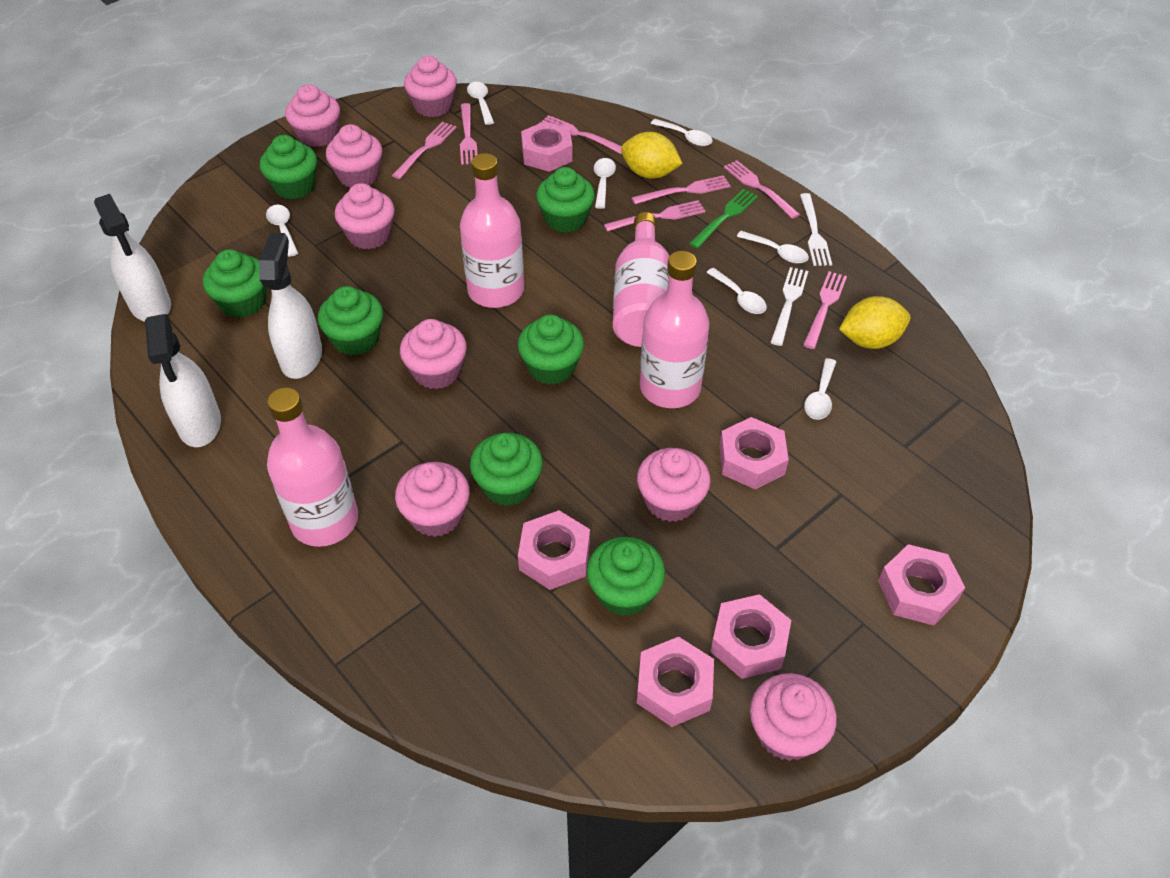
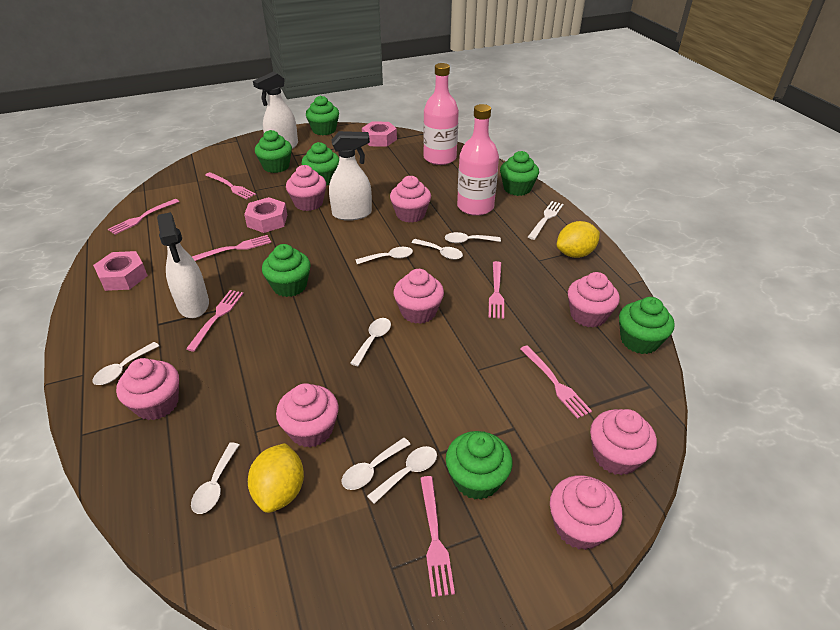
green fork: 1 -> 0
pink bottle: 4 -> 2
pink nut: 6 -> 3
white fork: 2 -> 1
white spoon: 7 -> 8

